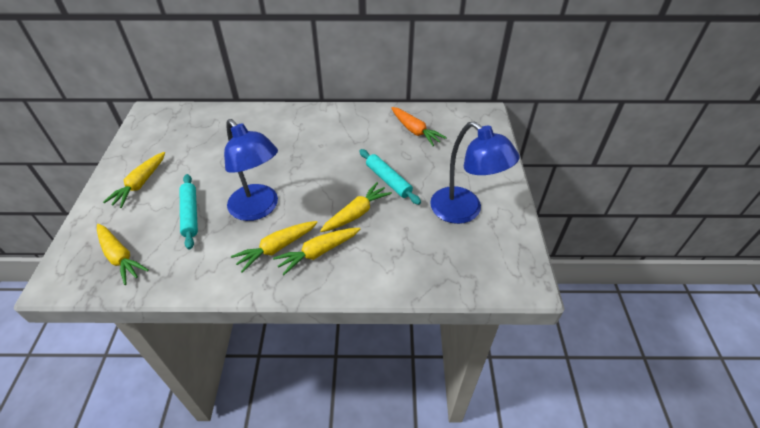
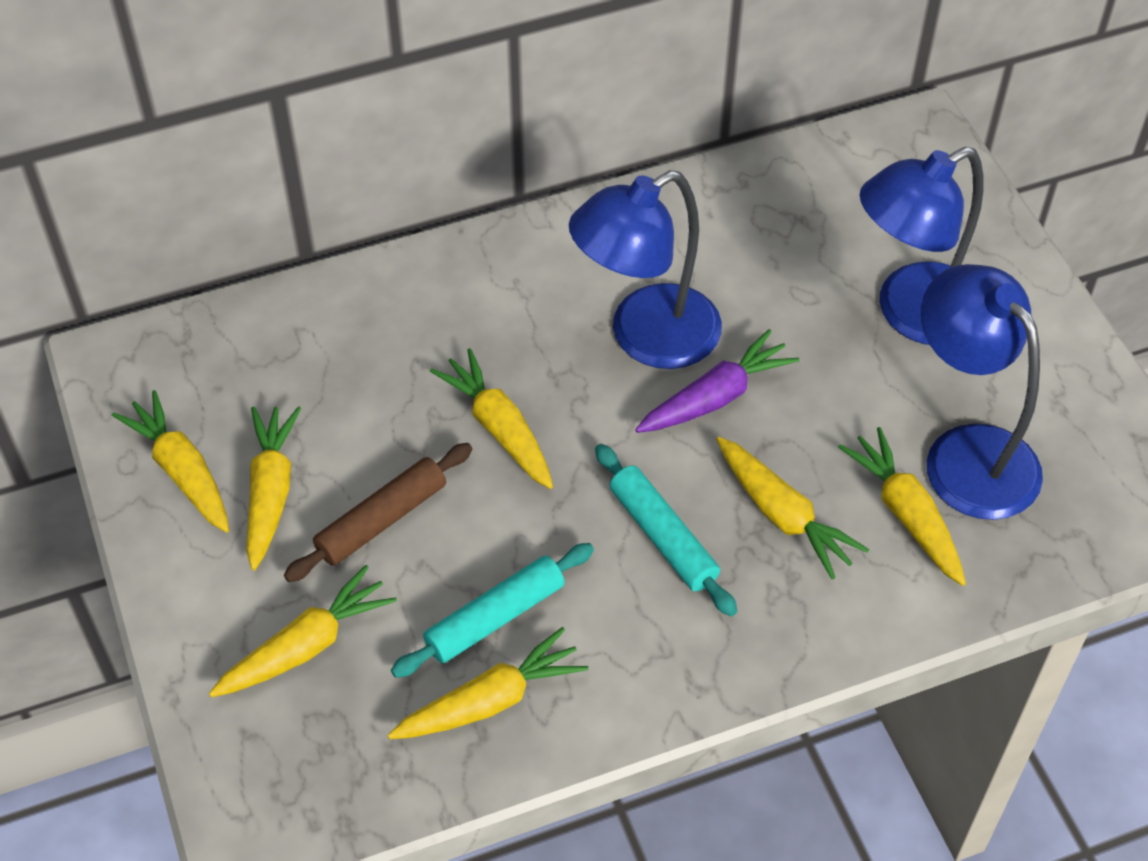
blue lamp: 2 -> 3
brown rolling pin: 0 -> 1
orange carrot: 1 -> 0
purple carrot: 0 -> 1
yellow carrot: 5 -> 7

